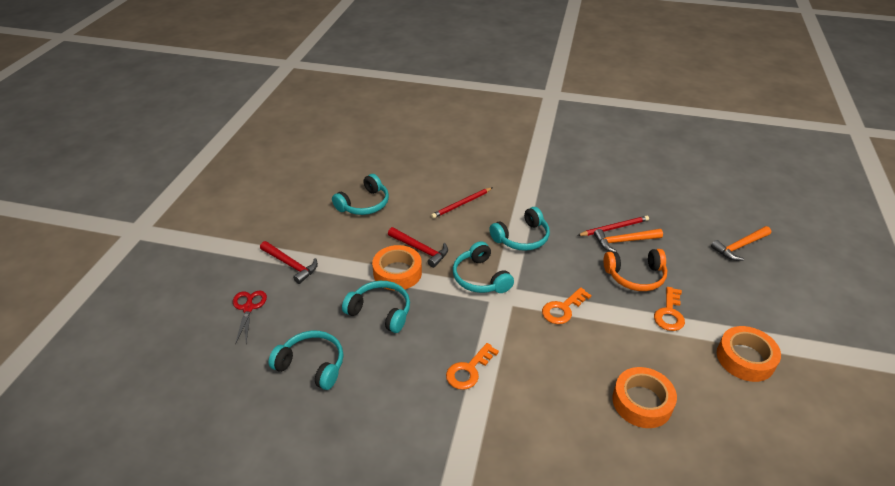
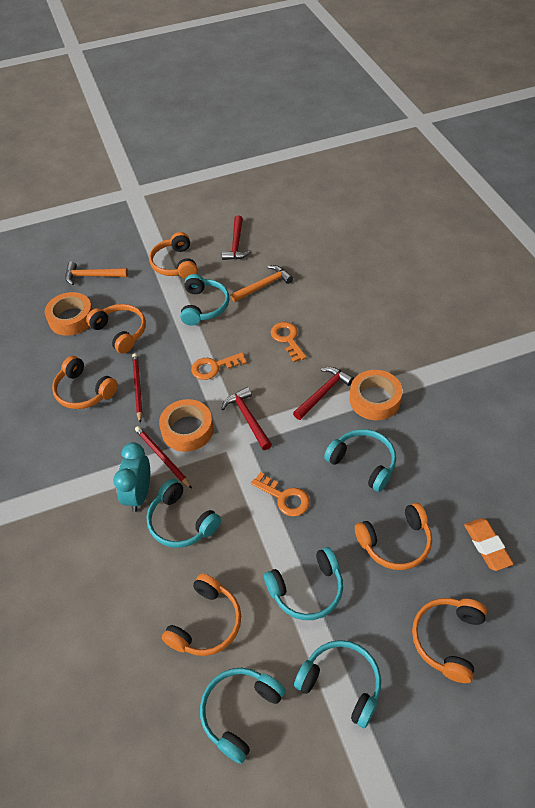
orange eraser: 0 -> 1
orange headphones: 1 -> 6
red hammer: 2 -> 3
red scissors: 1 -> 0
turquoise clock: 0 -> 1
turquoise headphones: 5 -> 6

